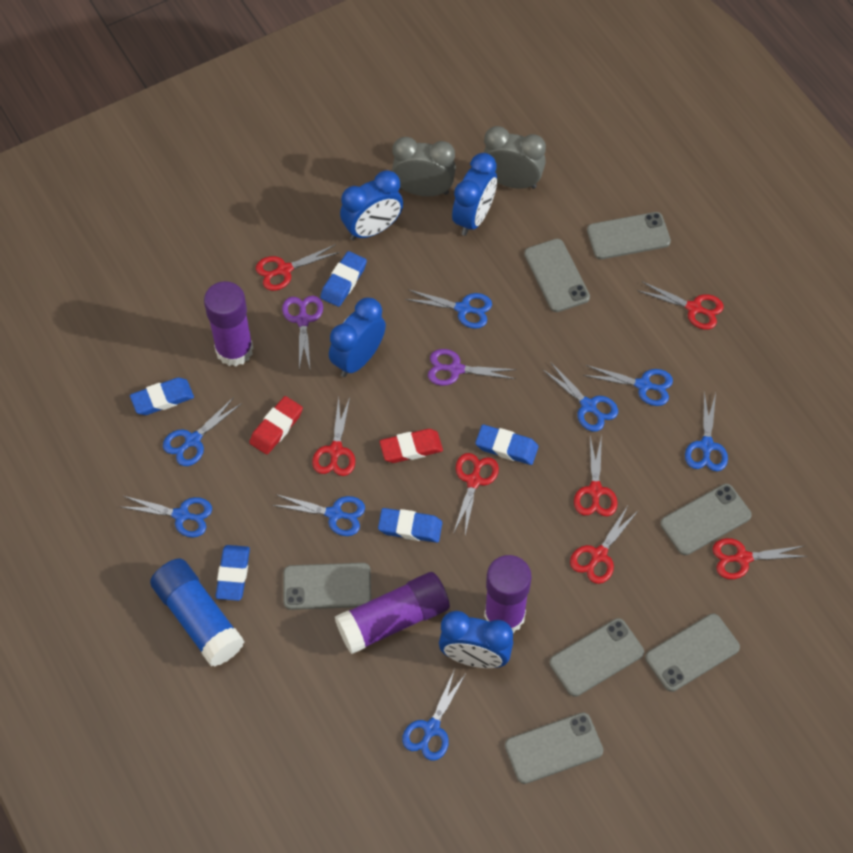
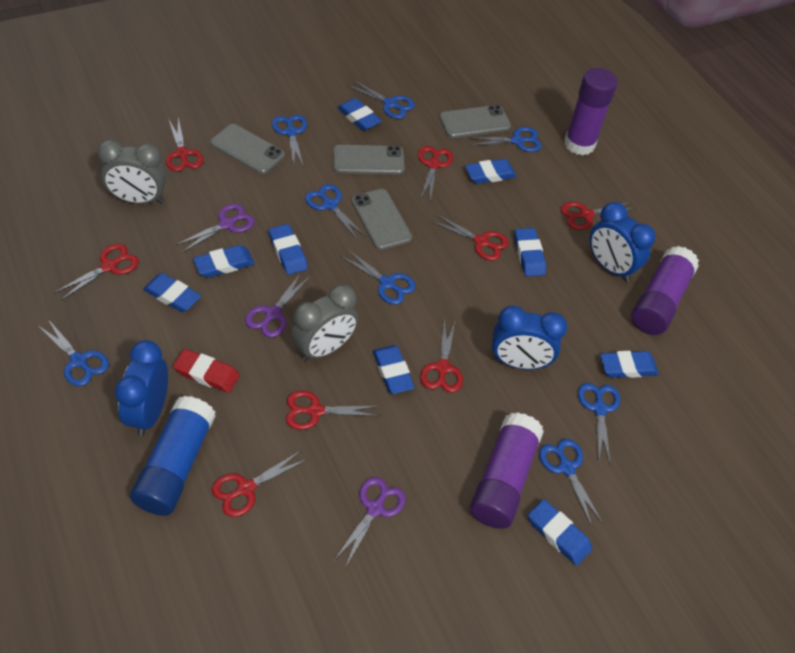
blue clock: 4 -> 3
blue eraser: 5 -> 9
grey phone: 7 -> 4
purple scissors: 2 -> 3
red eraser: 2 -> 1
red scissors: 7 -> 8

